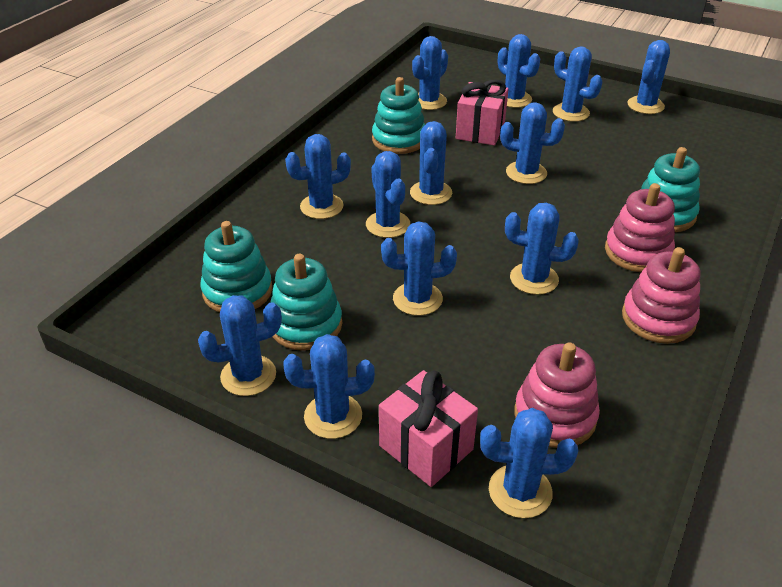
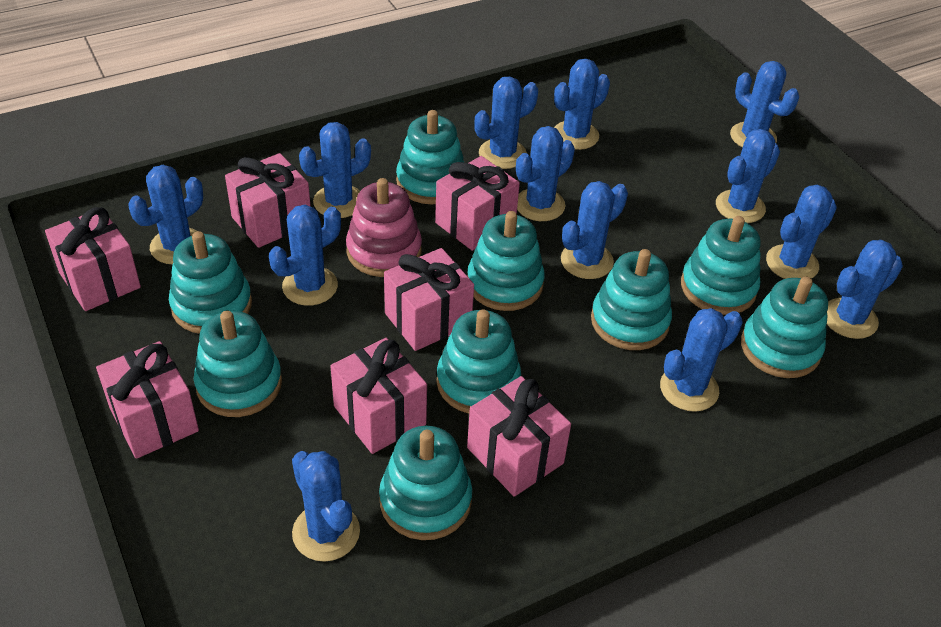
pink gift: 2 -> 7
pink stacking toy: 3 -> 1
turquoise stacking toy: 4 -> 9

